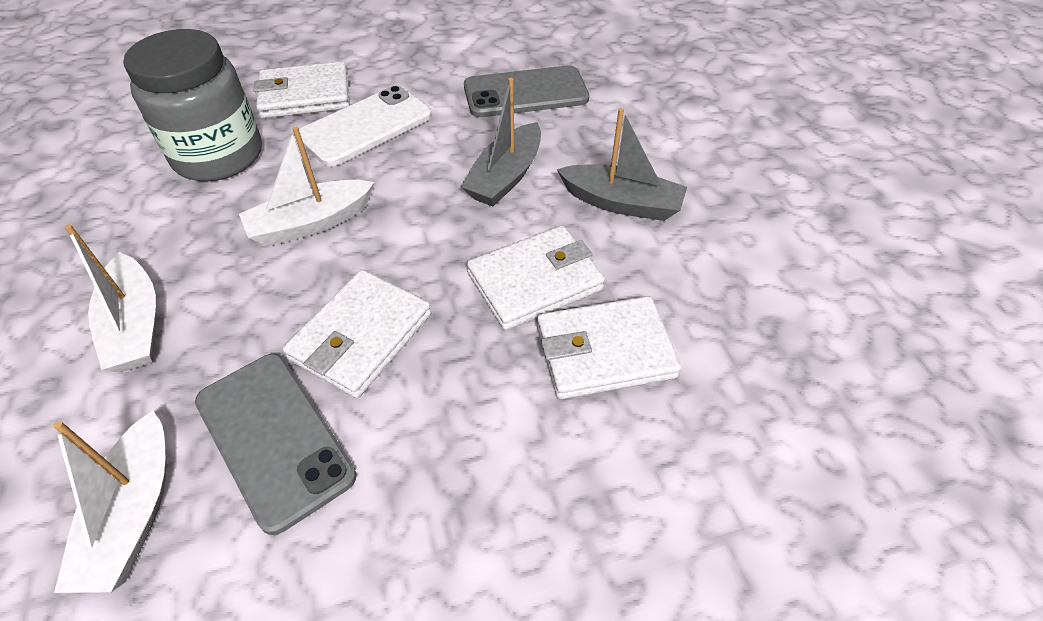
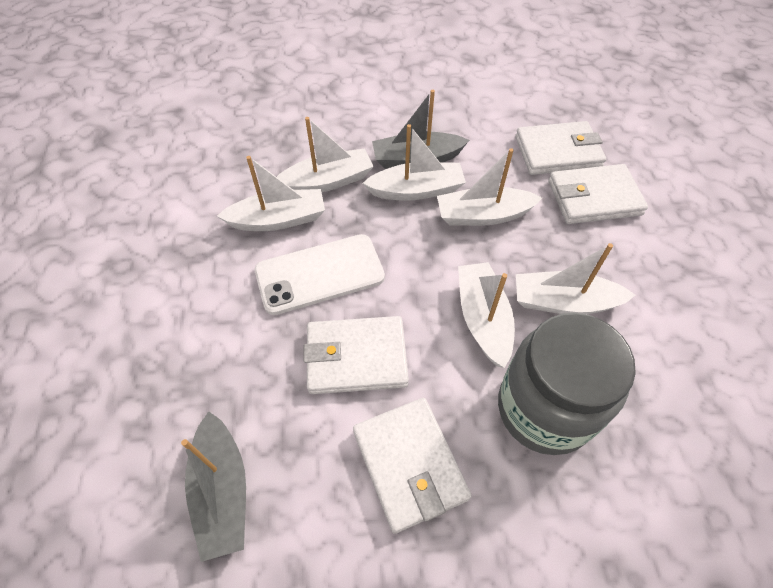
grey phone: 2 -> 0
white boat: 3 -> 6

